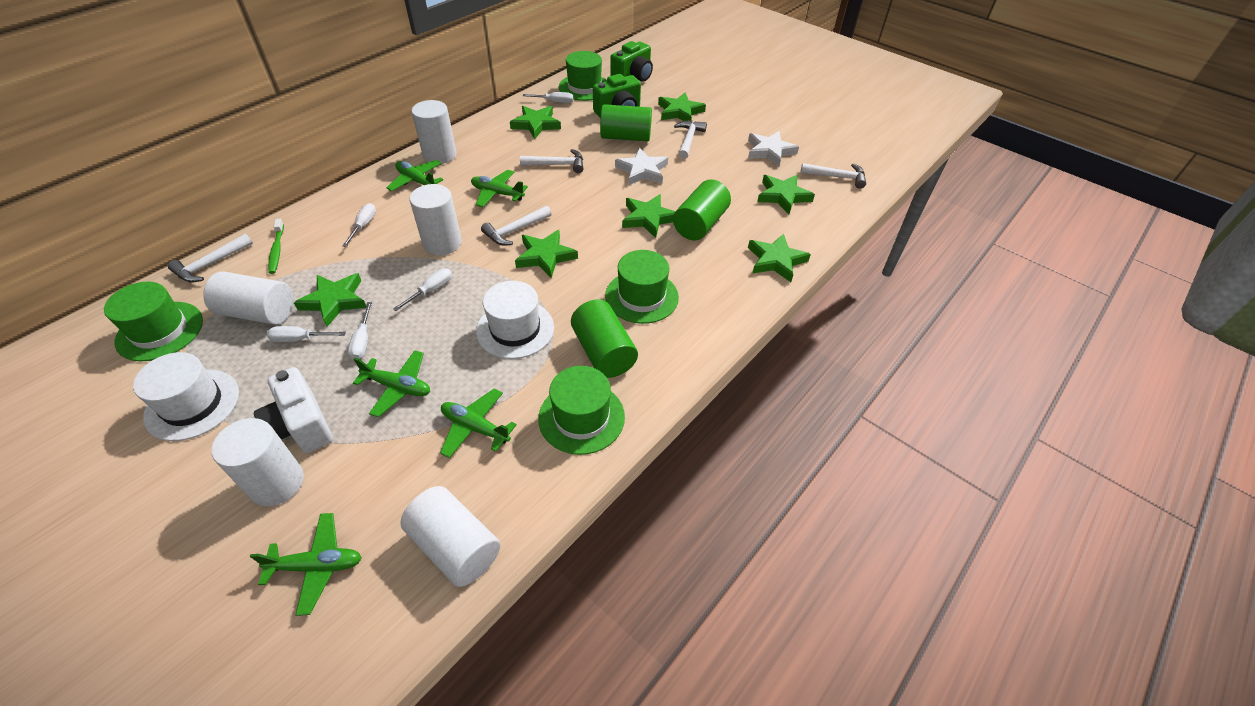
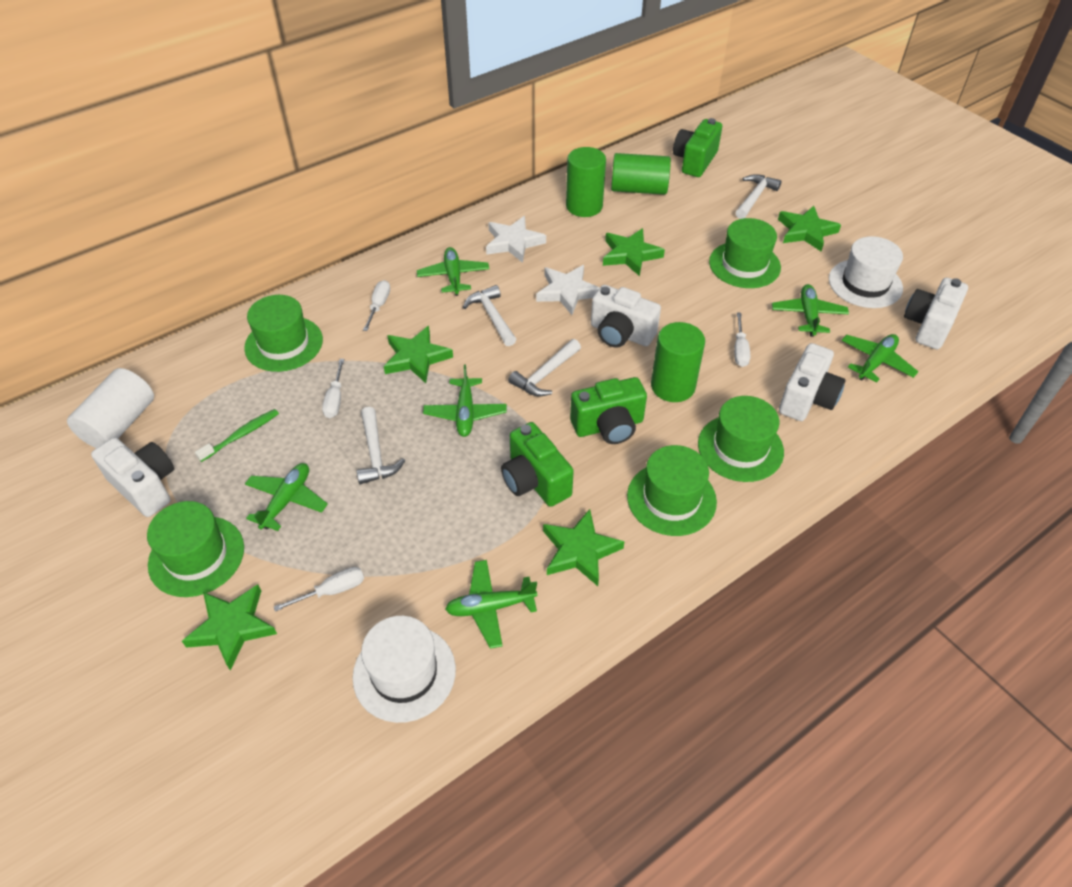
green camera: 2 -> 3
green hat: 4 -> 5
green plane: 5 -> 6
green star: 7 -> 5
white camera: 1 -> 4
white cylinder: 5 -> 1
white hammer: 5 -> 4
white screwdriver: 5 -> 4

